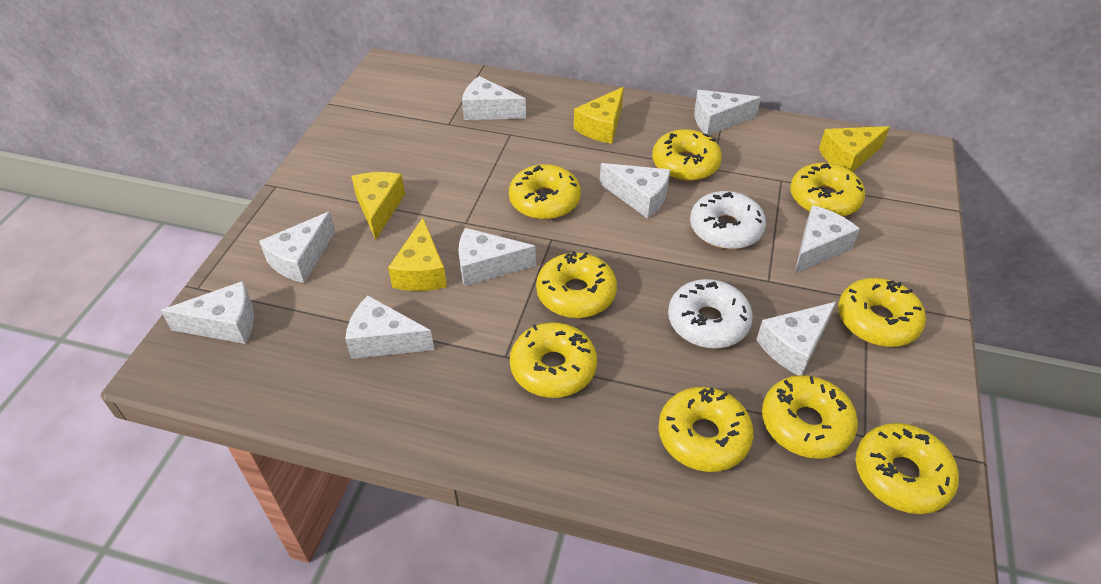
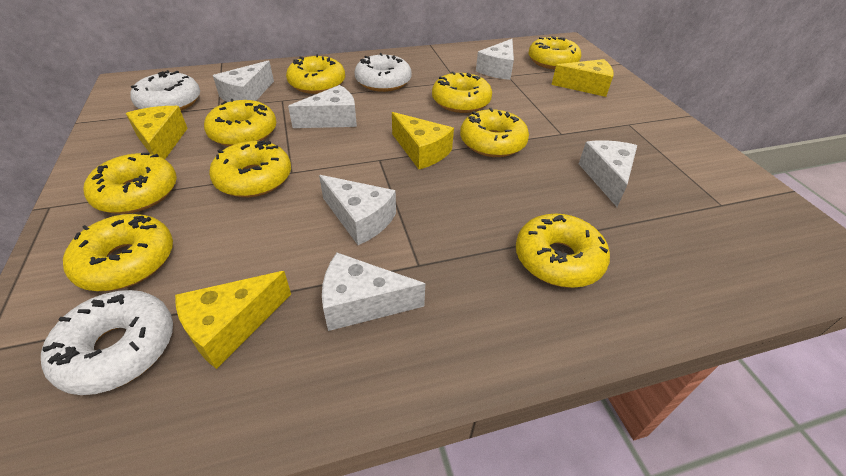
white cheese: 9 -> 6
white donut: 2 -> 3

